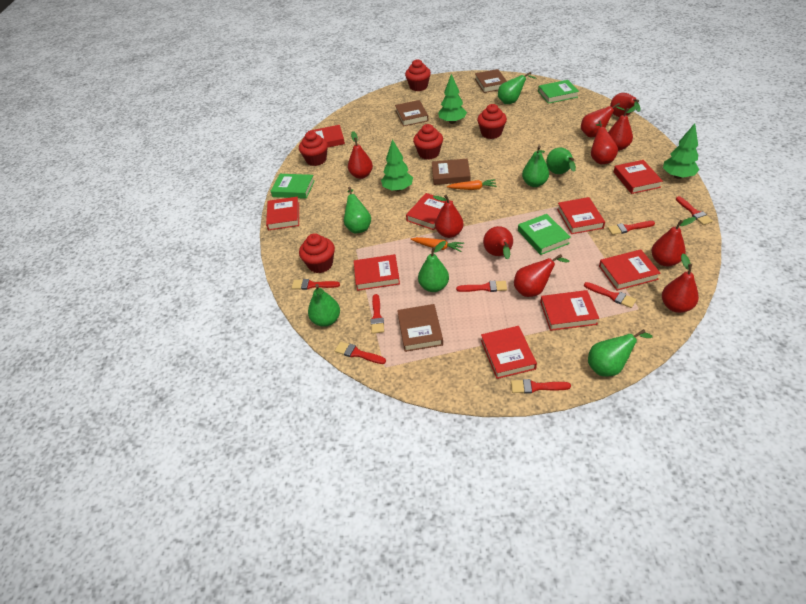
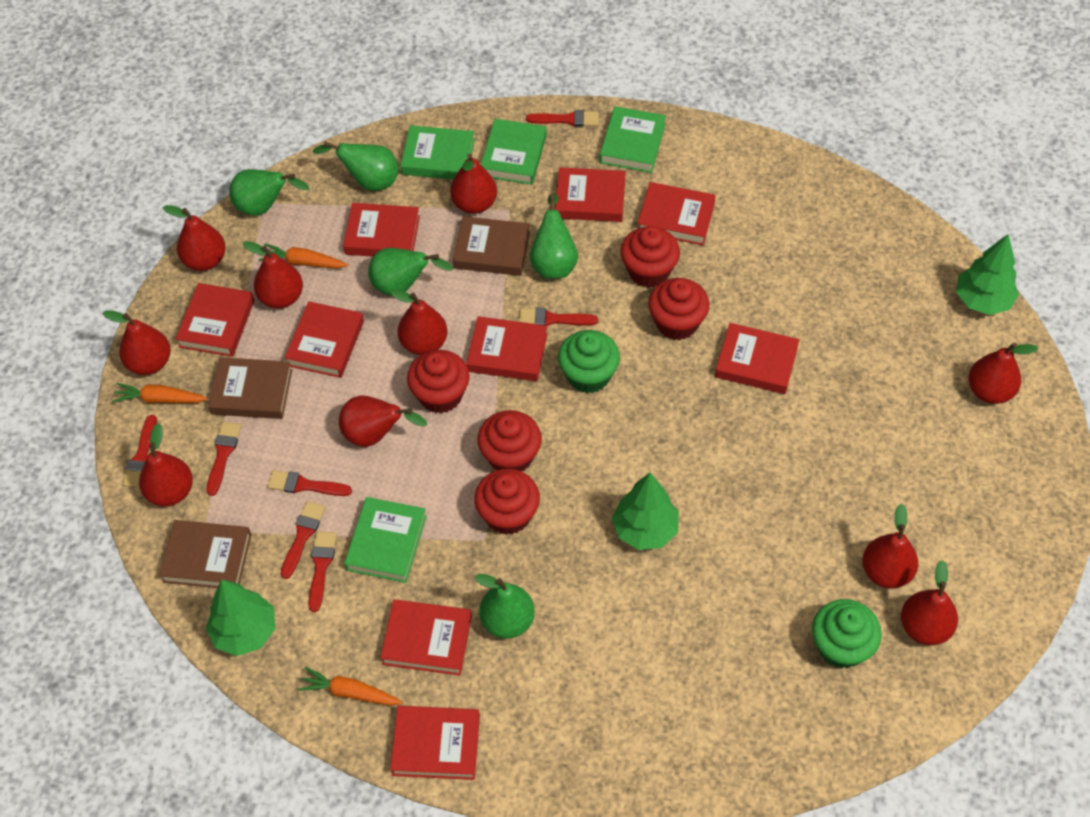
brown book: 4 -> 3
green book: 3 -> 4
green cupcake: 0 -> 2
green pear: 7 -> 5
orange carrot: 2 -> 3
red brush: 8 -> 7

